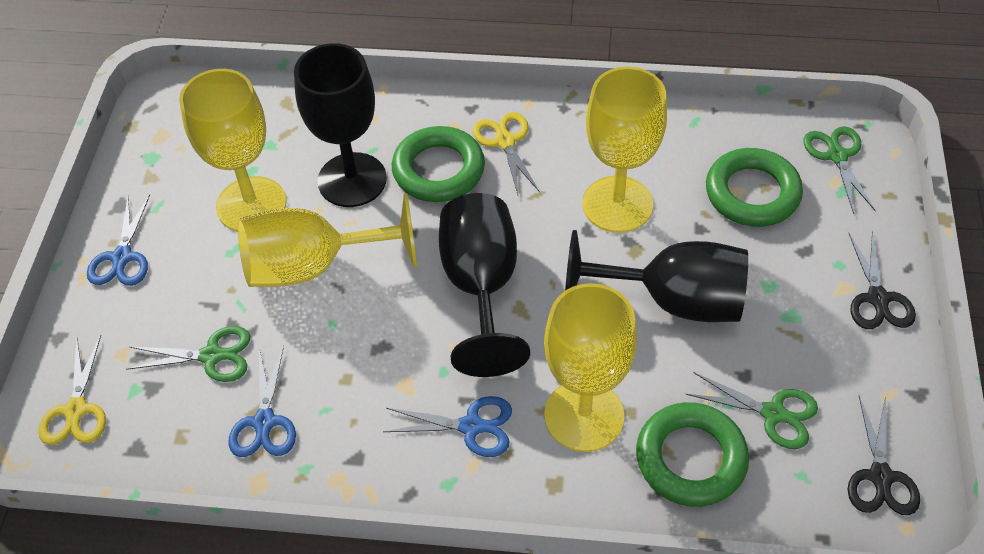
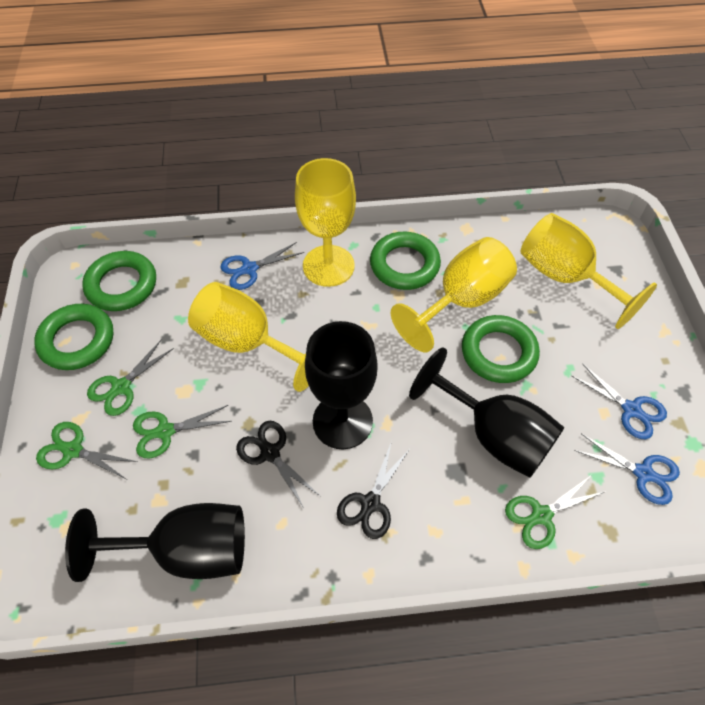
green ring: 3 -> 4
green scissors: 3 -> 4
yellow scissors: 2 -> 0

